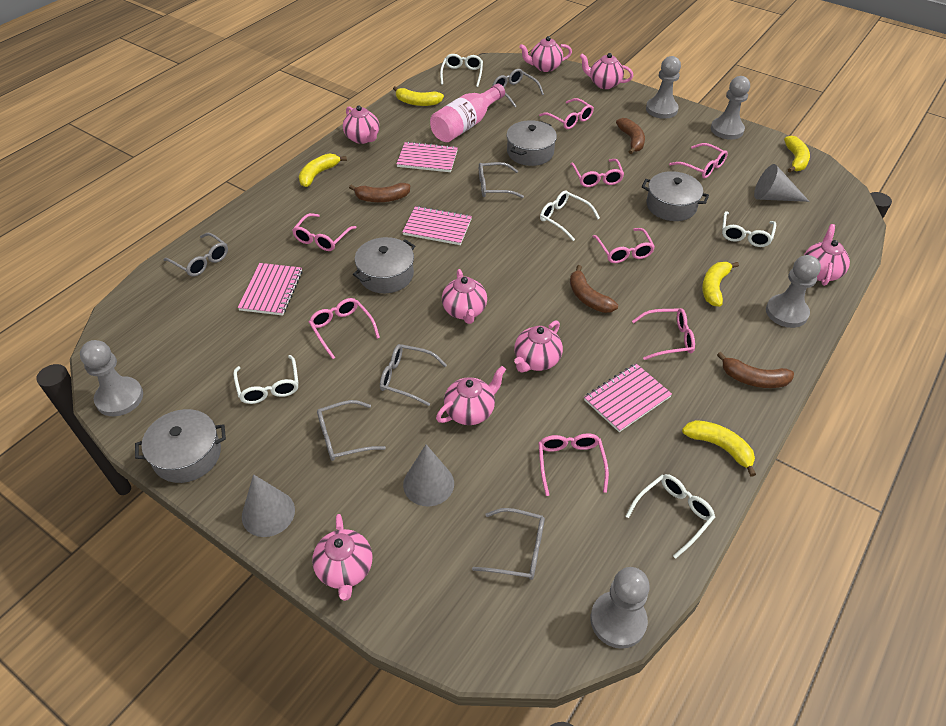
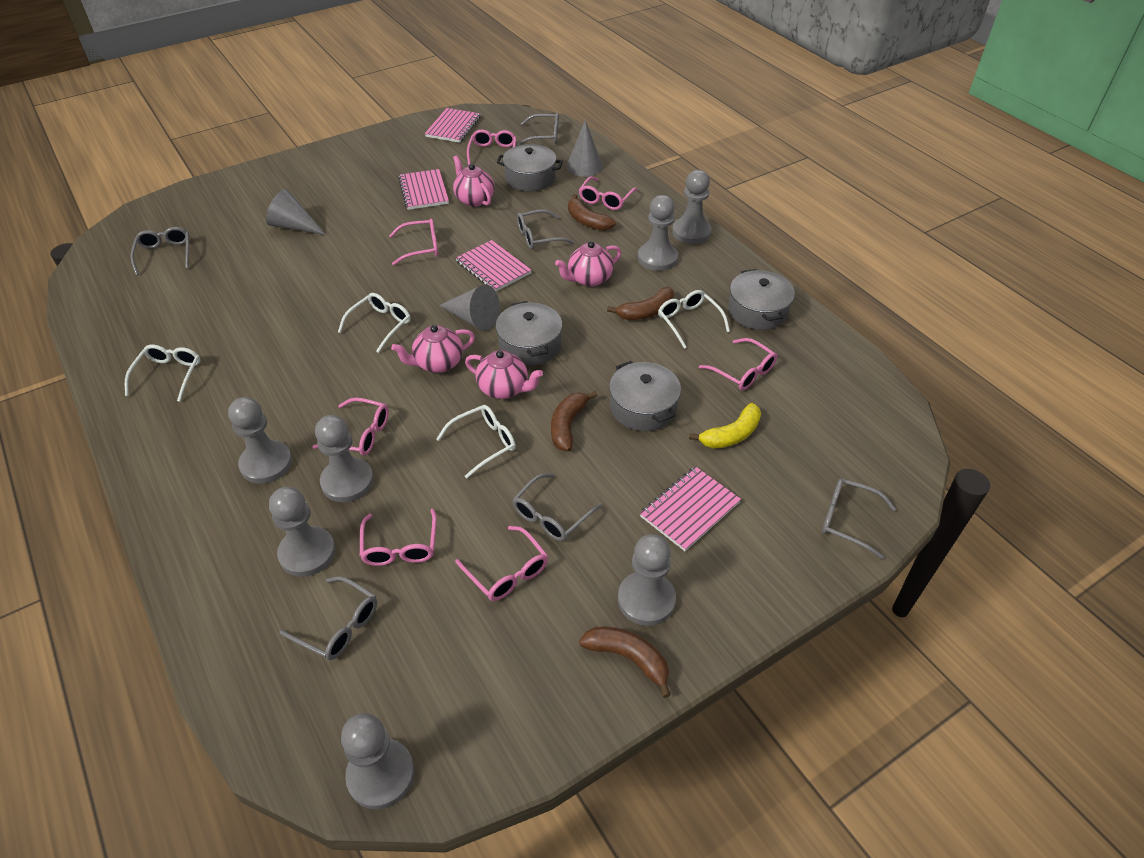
grey pawn: 5 -> 7
pink bottle: 1 -> 0
pink glasses: 8 -> 7
pink teapot: 8 -> 4
white glasses: 5 -> 4
yellow banana: 5 -> 1

